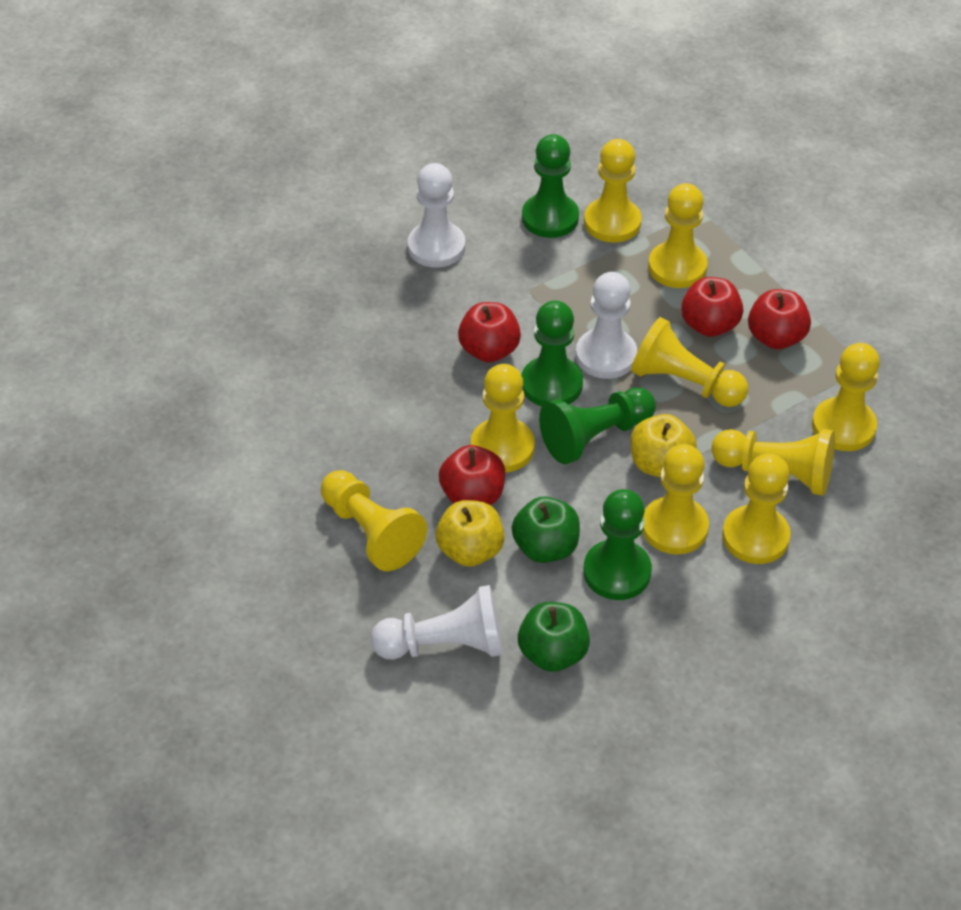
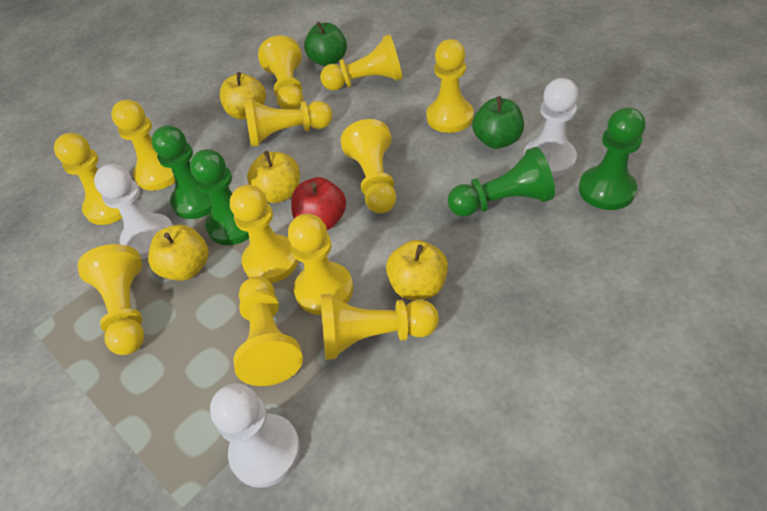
red apple: 4 -> 1
yellow apple: 2 -> 4
yellow pawn: 9 -> 12

